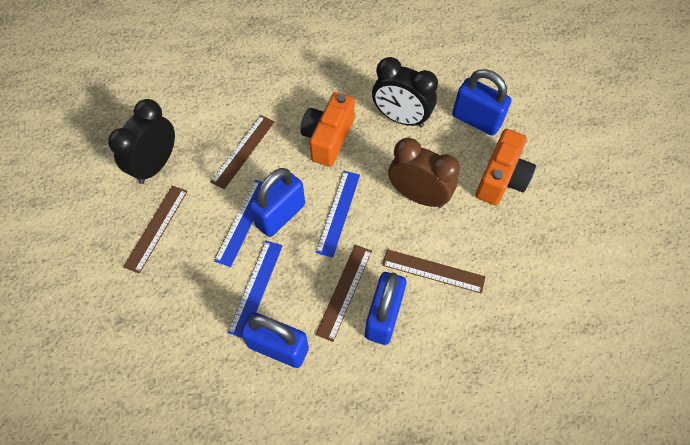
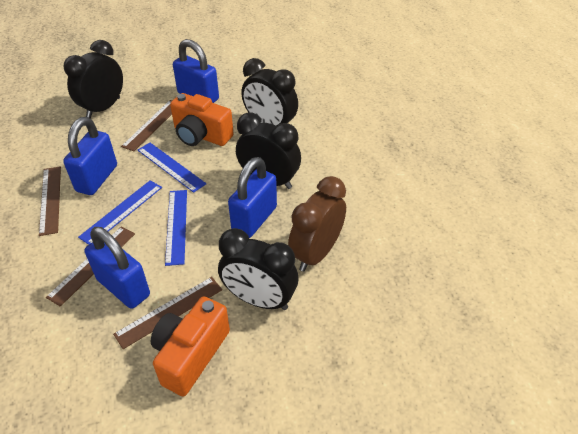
black clock: 2 -> 4

